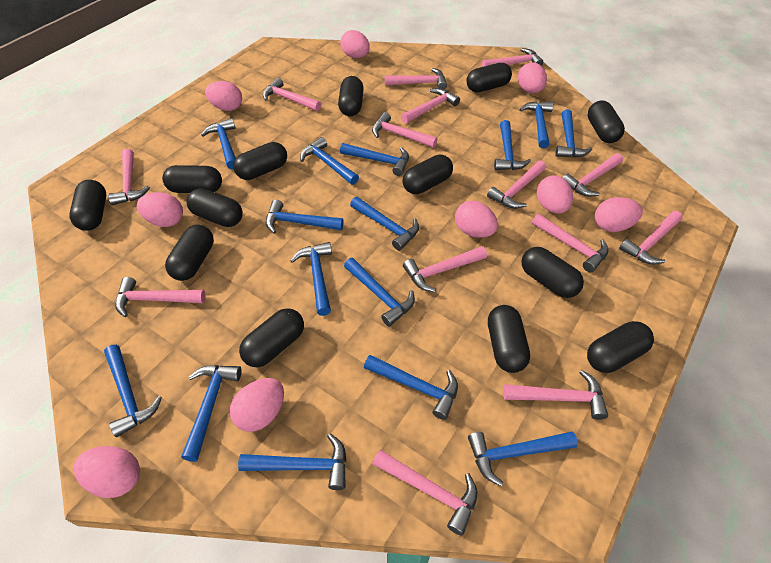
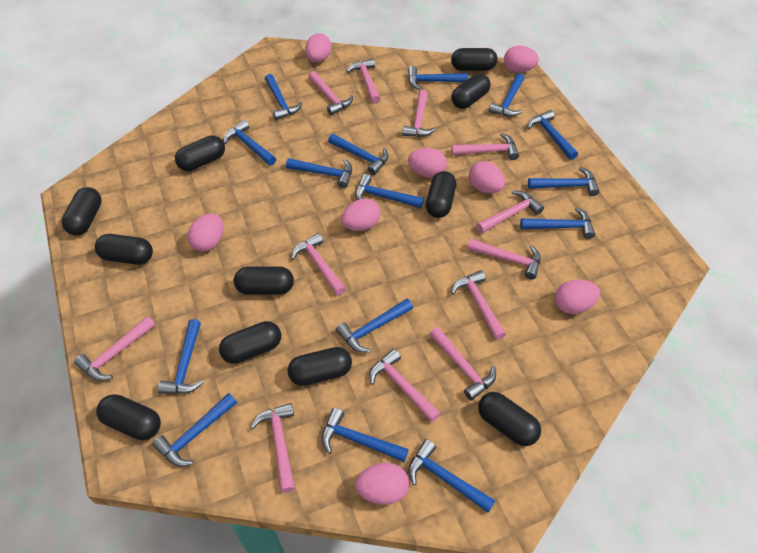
black capsule: 13 -> 11
pink egg: 9 -> 8
pink hammer: 14 -> 12

